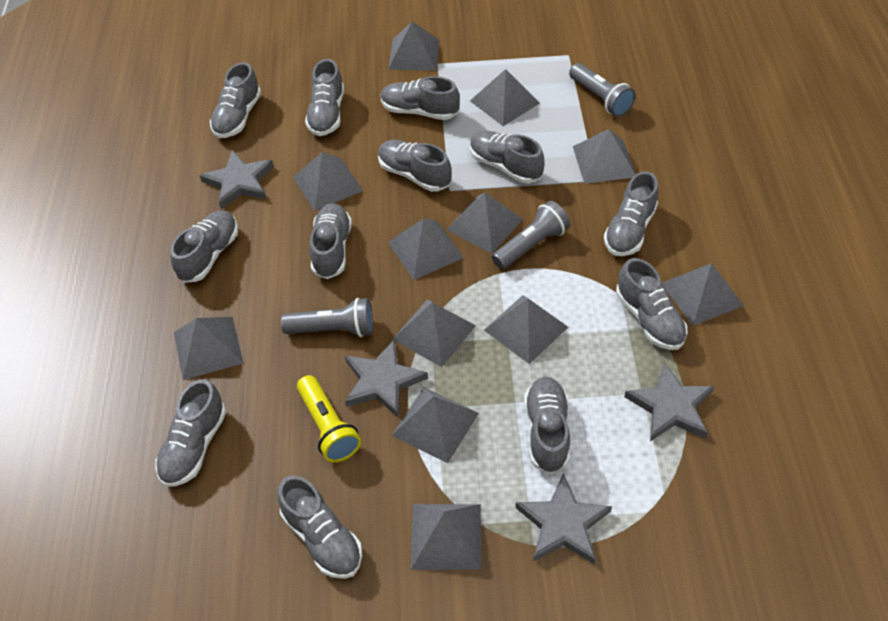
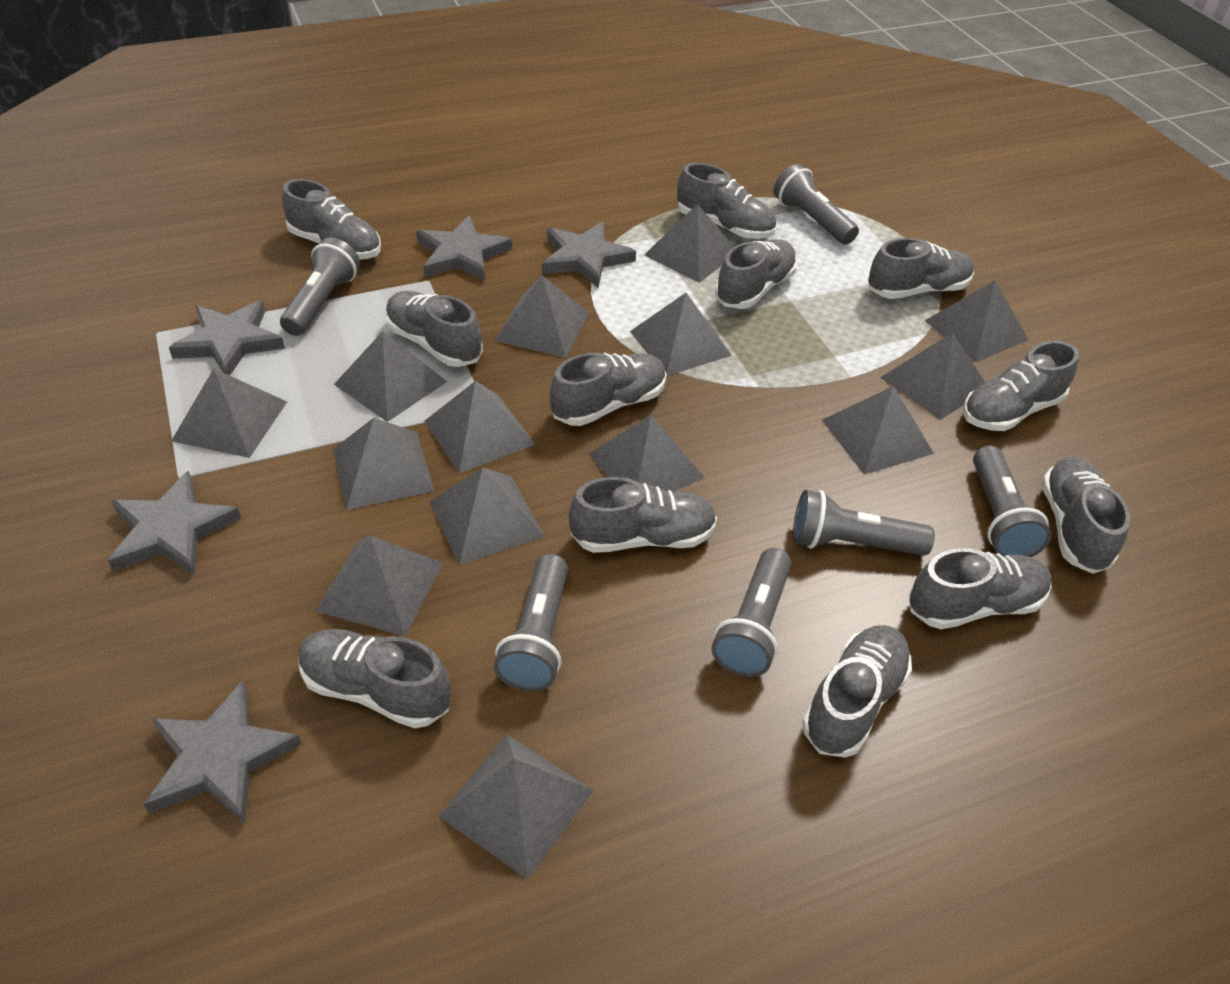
grey flashlight: 3 -> 6
grey pyramid: 12 -> 14
grey star: 4 -> 5
yellow flashlight: 1 -> 0

